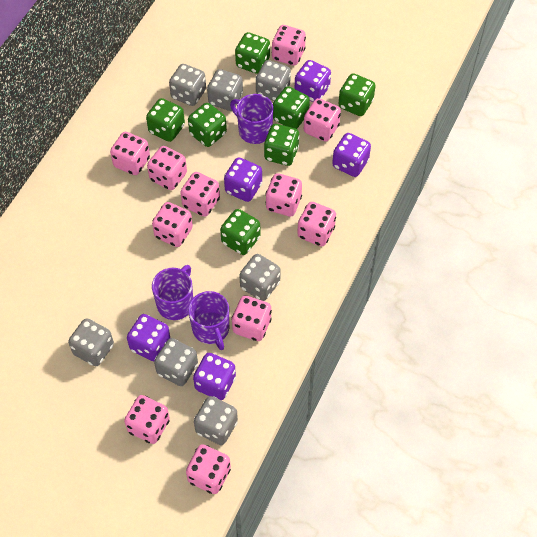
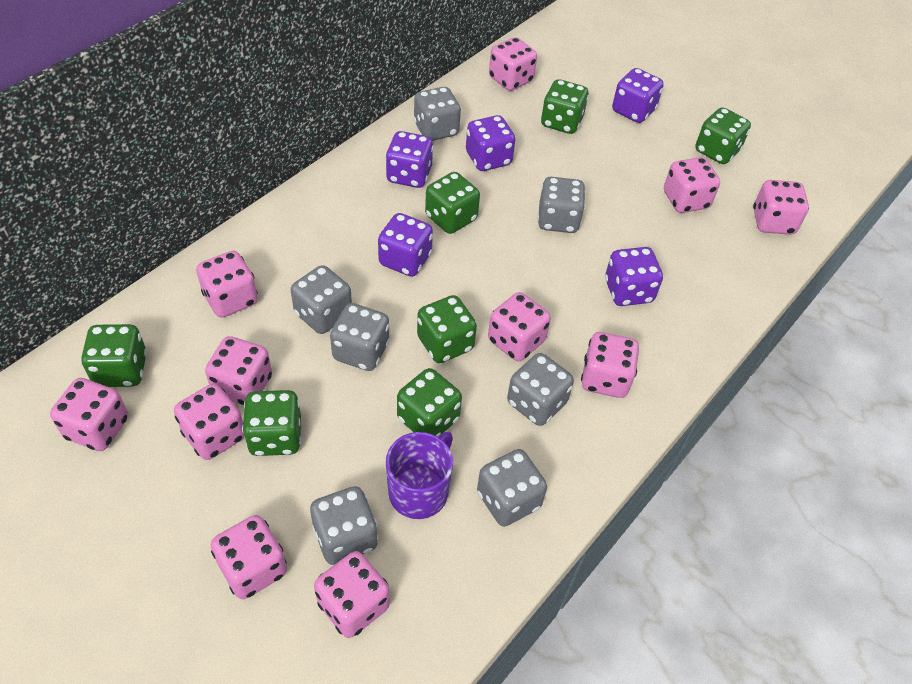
purple mug: 3 -> 1

